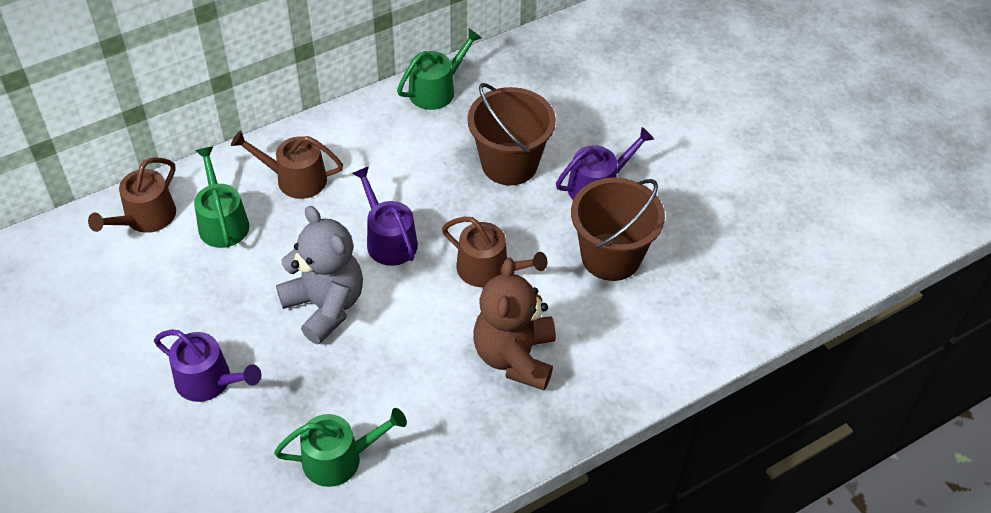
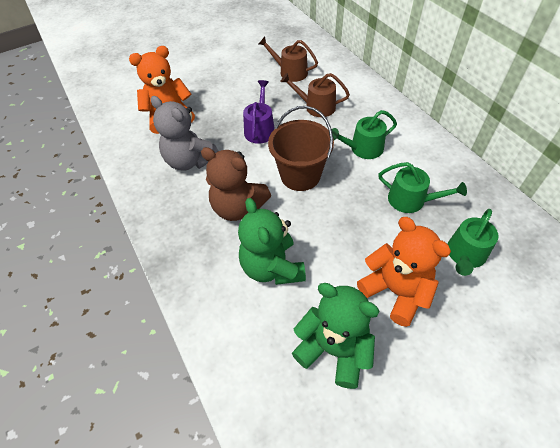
brown bucket: 2 -> 1
brown watering can: 3 -> 2
green teddy bear: 0 -> 2
orange teddy bear: 0 -> 2
purple watering can: 3 -> 1

